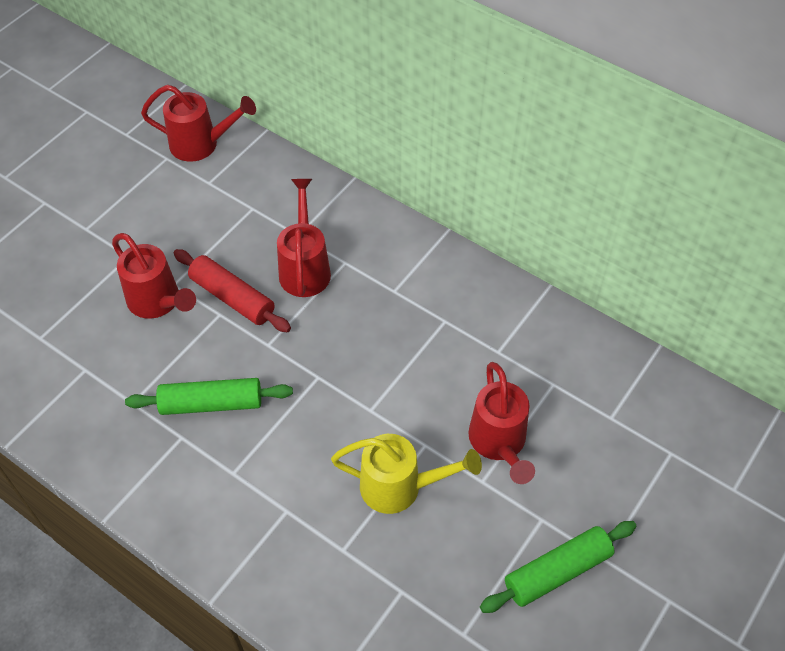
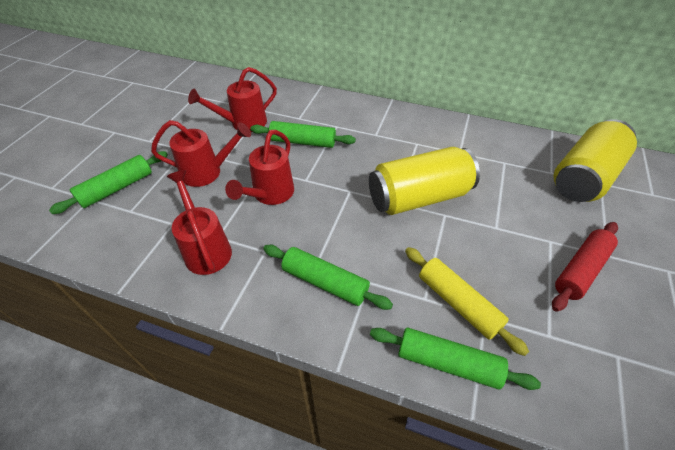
green rolling pin: 2 -> 4
yellow can: 0 -> 2
yellow rolling pin: 0 -> 1
yellow watering can: 1 -> 0

